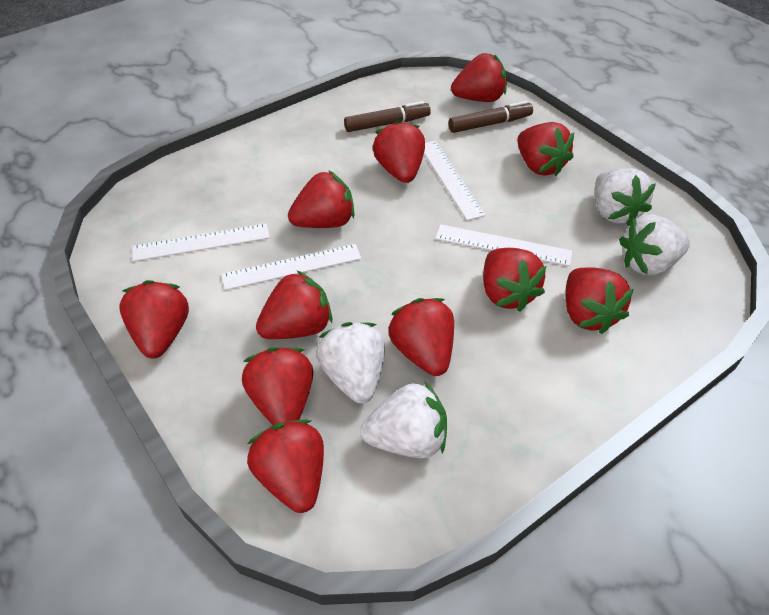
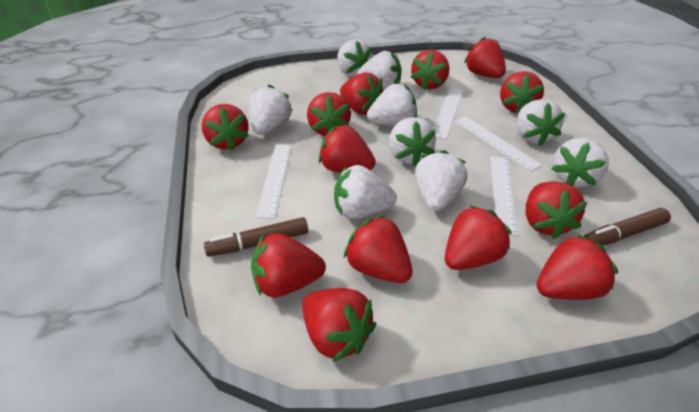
red strawberry: 11 -> 13
white strawberry: 4 -> 9

